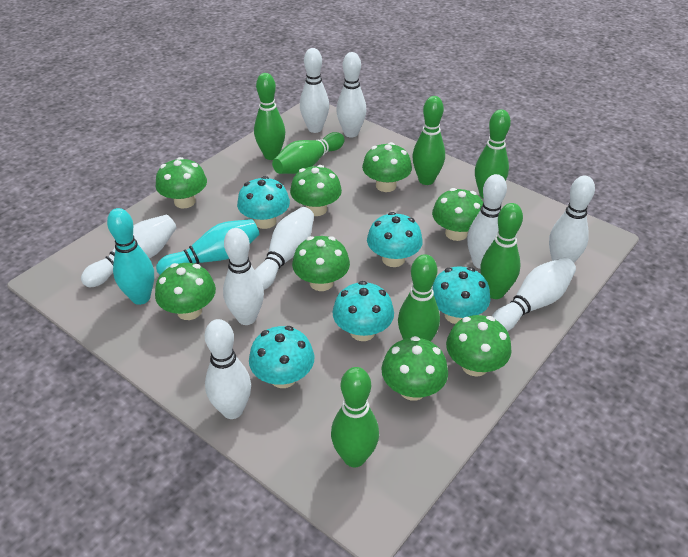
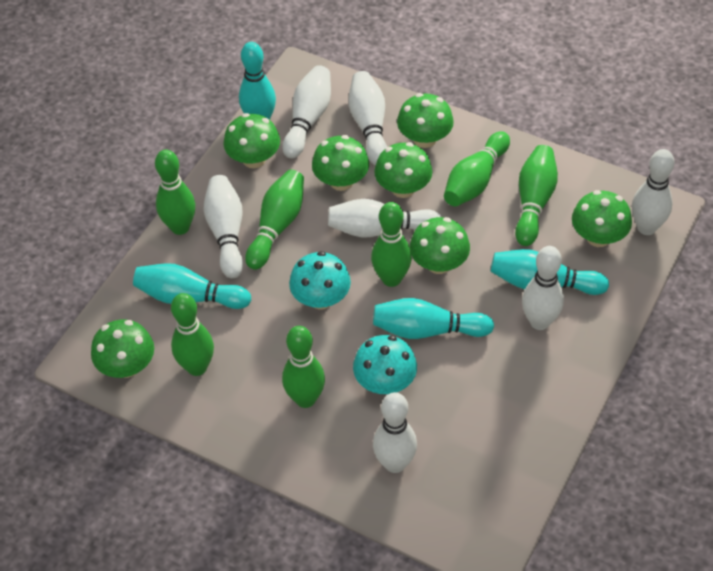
green mushroom: 8 -> 7
turquoise bowling pin: 2 -> 4
turquoise mushroom: 5 -> 2
white bowling pin: 9 -> 7

